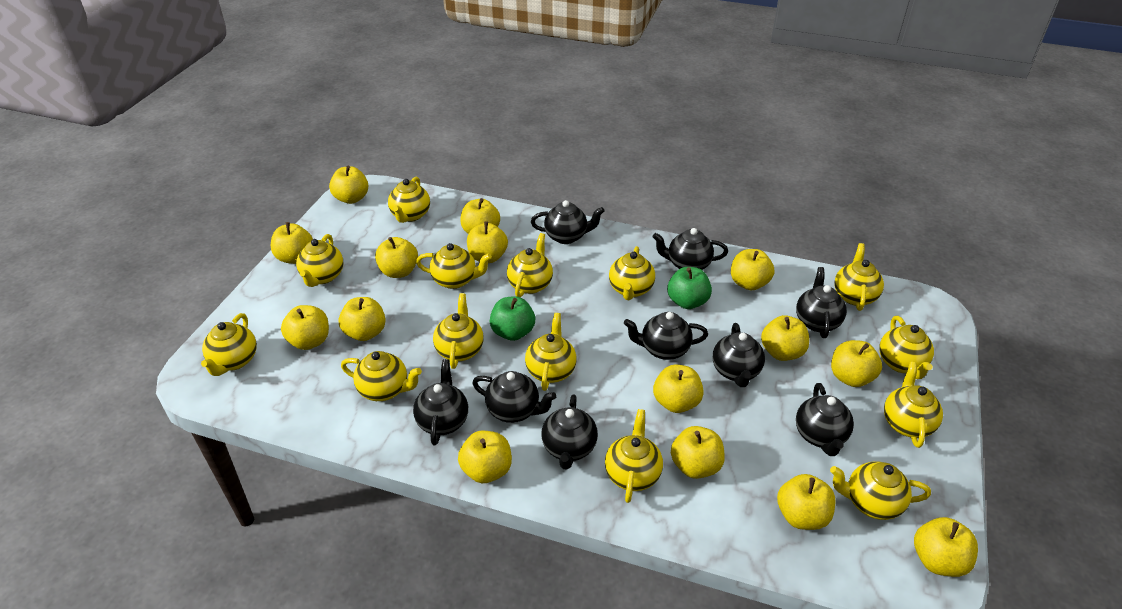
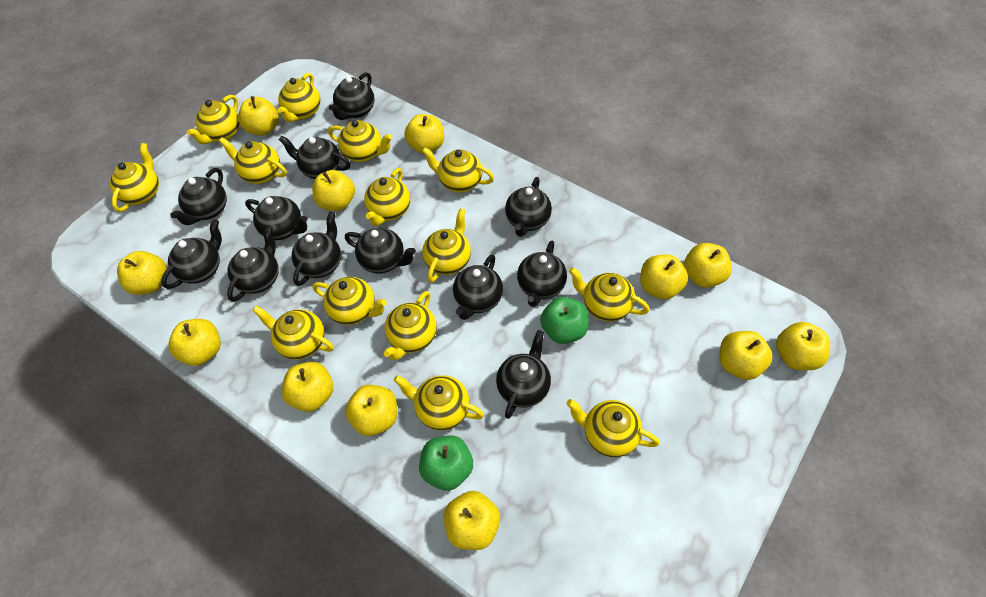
black teapot: 9 -> 12
yellow apple: 15 -> 12

